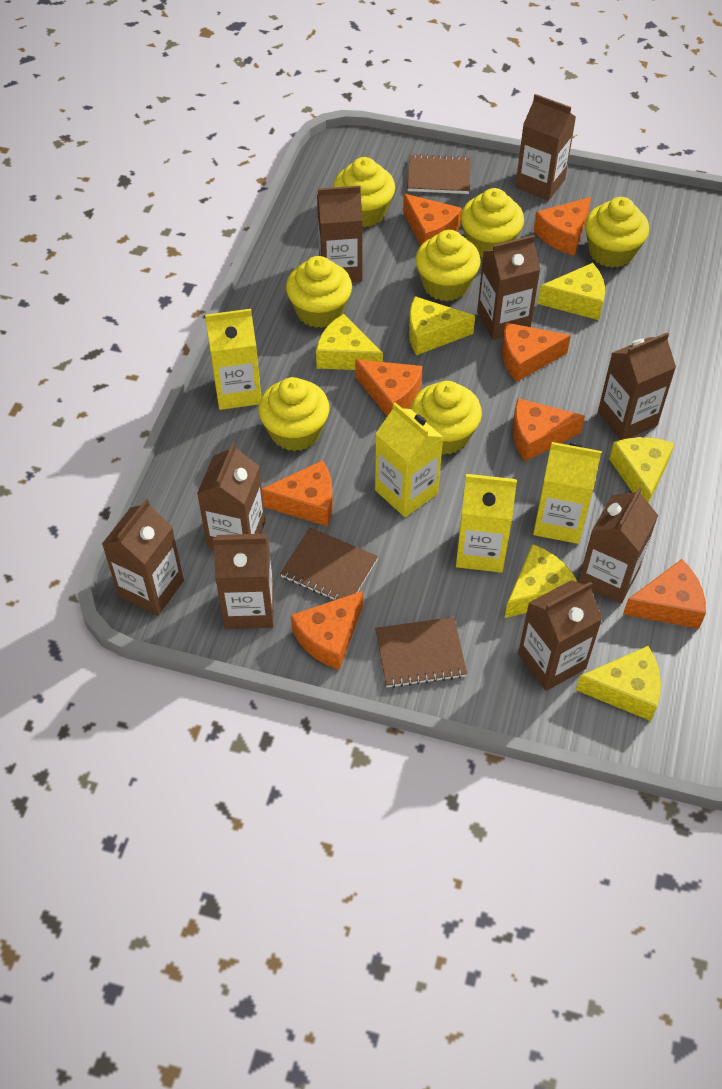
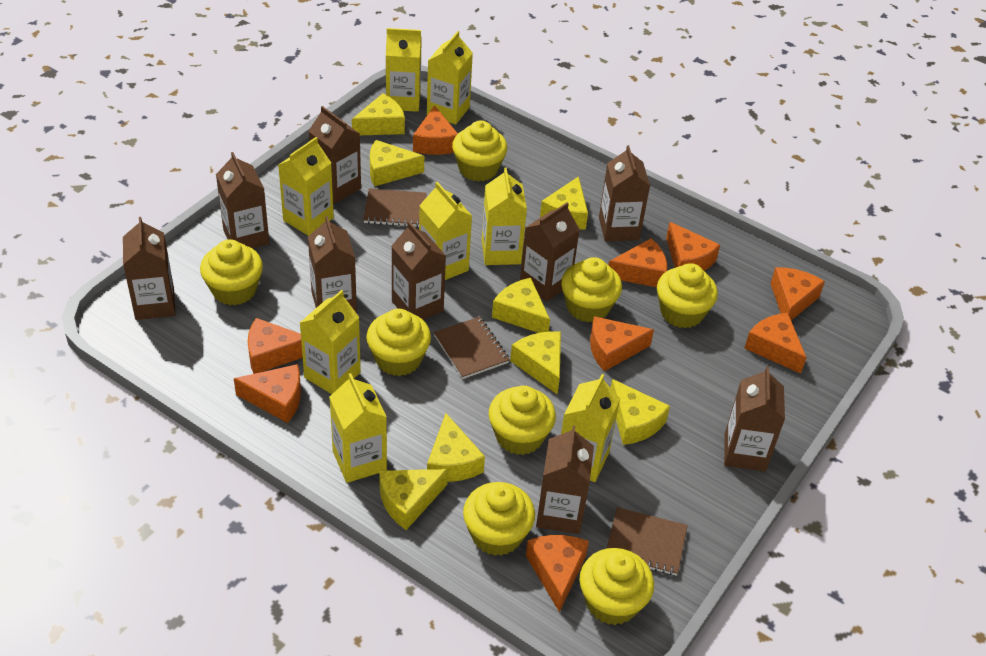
orange cheese: 8 -> 9
yellow carton: 4 -> 8
yellow cheese: 6 -> 8
yellow cupcake: 7 -> 8

